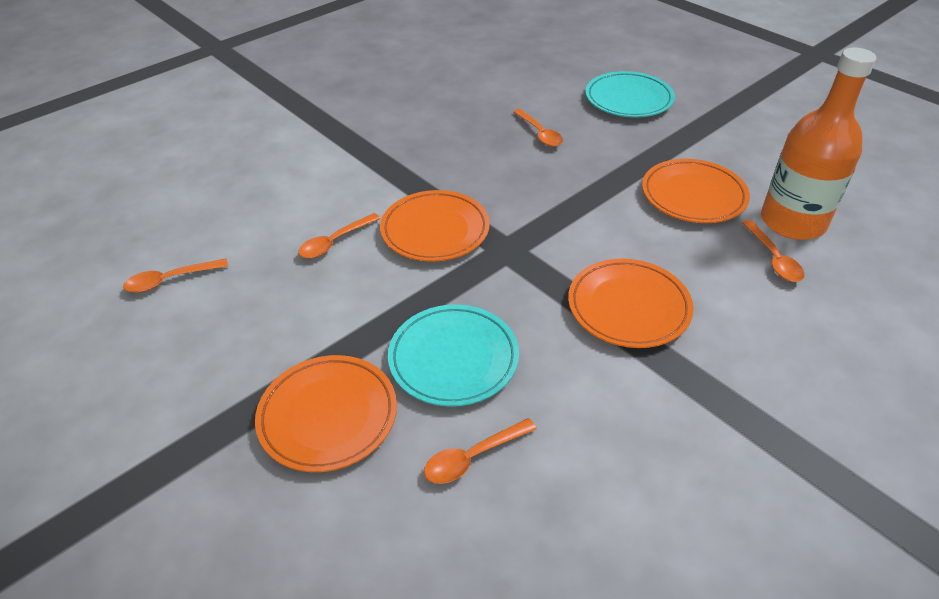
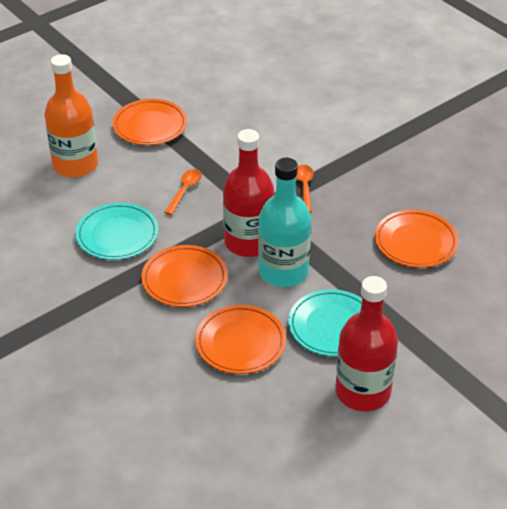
orange spoon: 5 -> 2
red bottle: 0 -> 2
turquoise bottle: 0 -> 1

